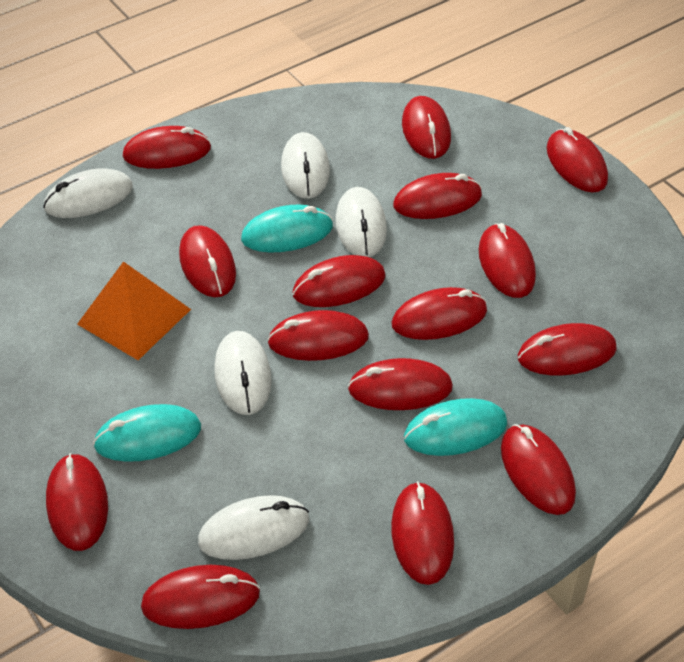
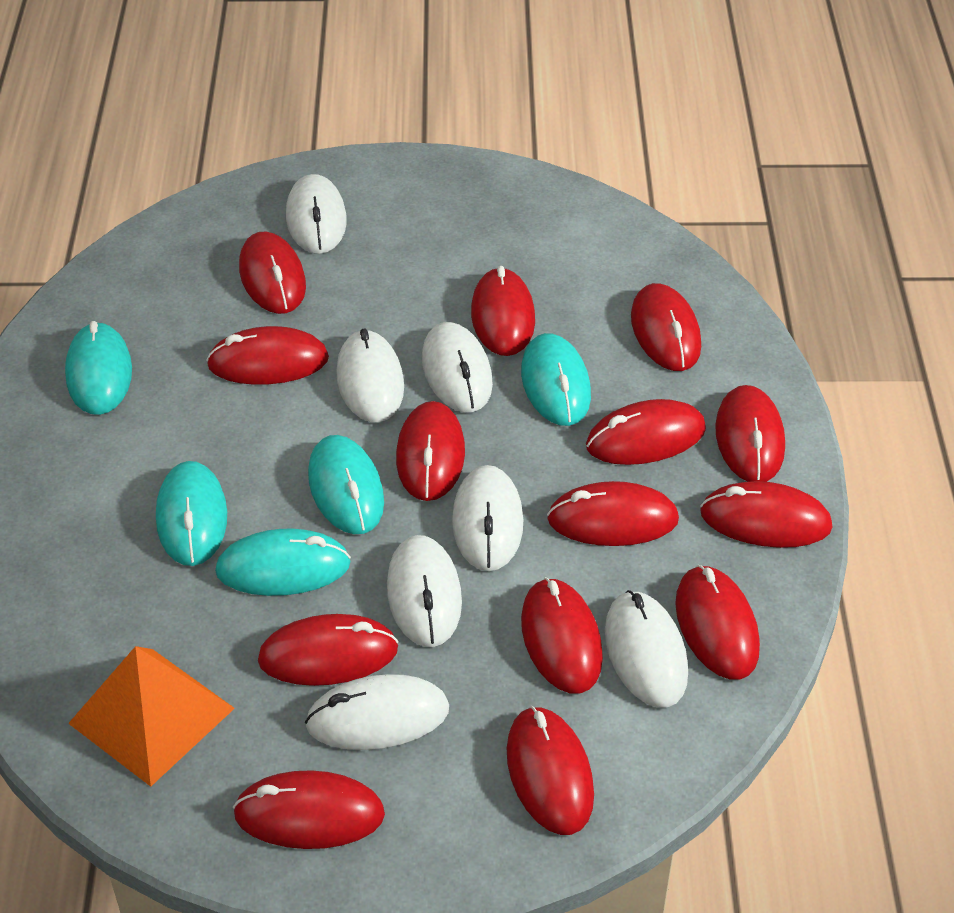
red mouse: 15 -> 14
turquoise mouse: 3 -> 5
white mouse: 5 -> 7

